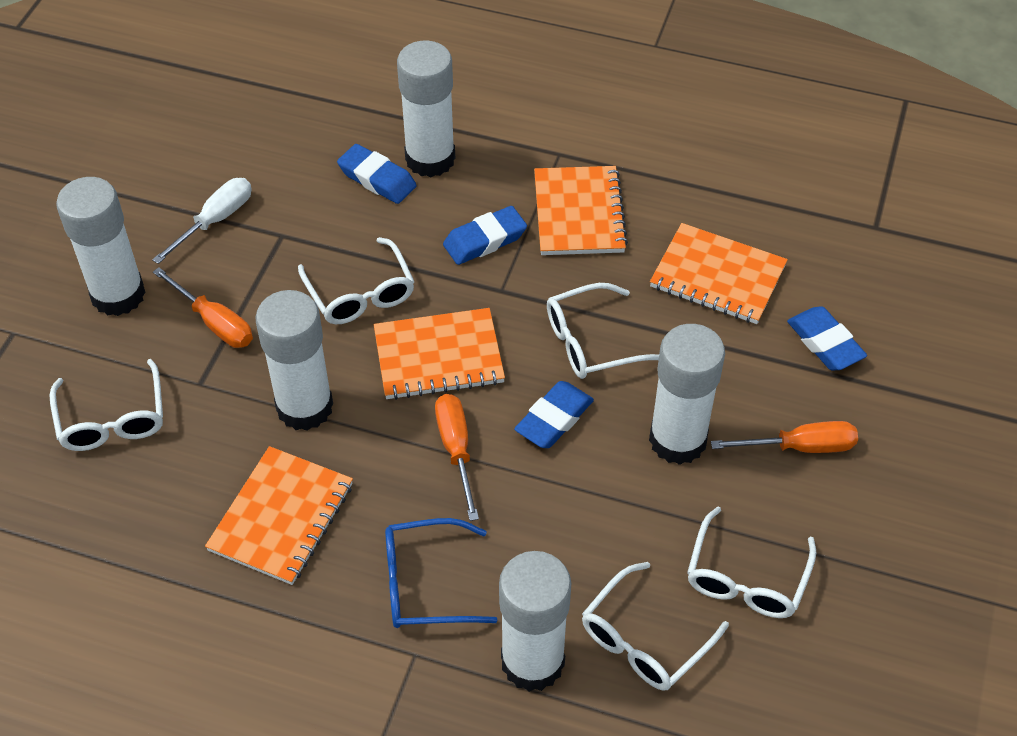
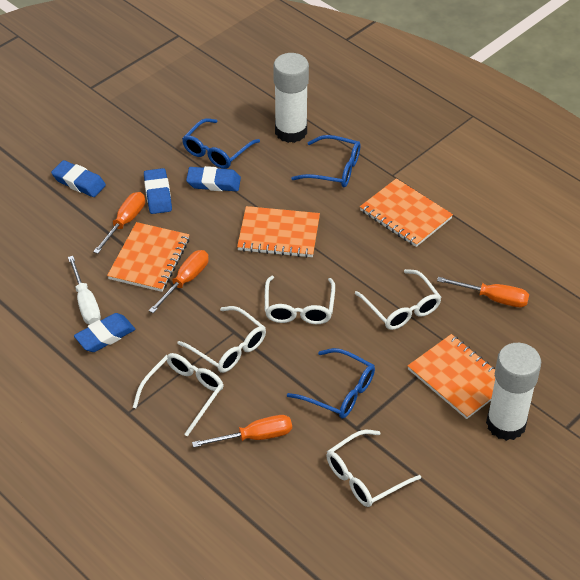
blue glasses: 1 -> 3
orange screwdriver: 3 -> 4
white glue stick: 5 -> 2

